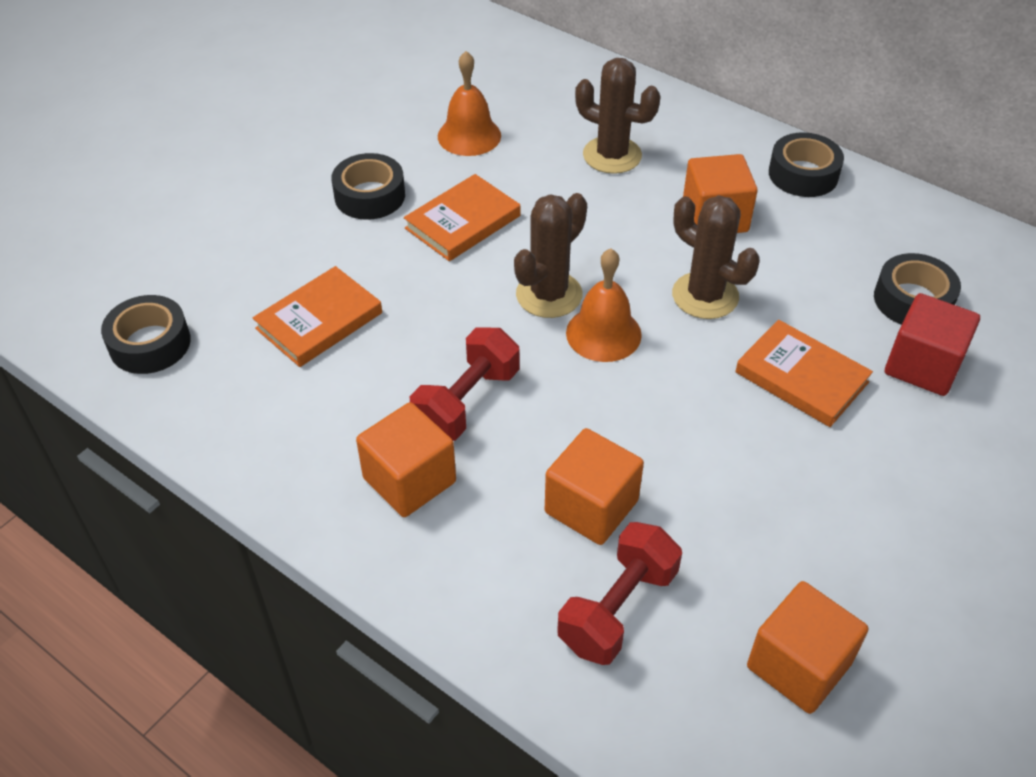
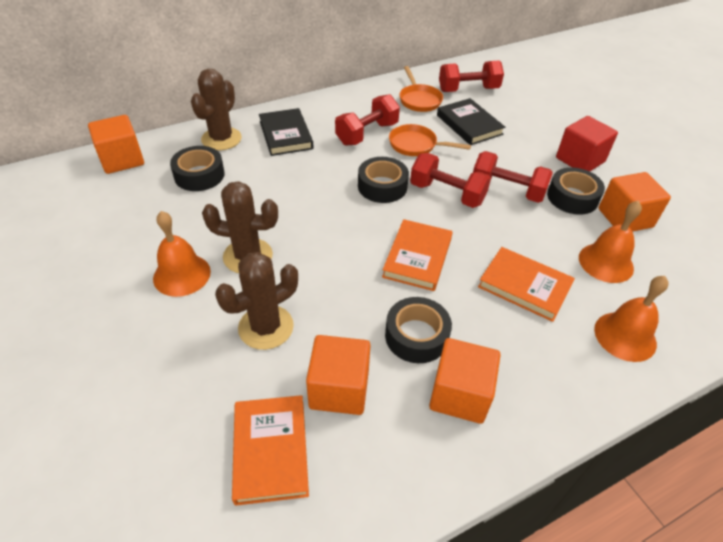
black book: 0 -> 2
orange bell: 2 -> 3
orange pan: 0 -> 2
red dumbbell: 2 -> 4

